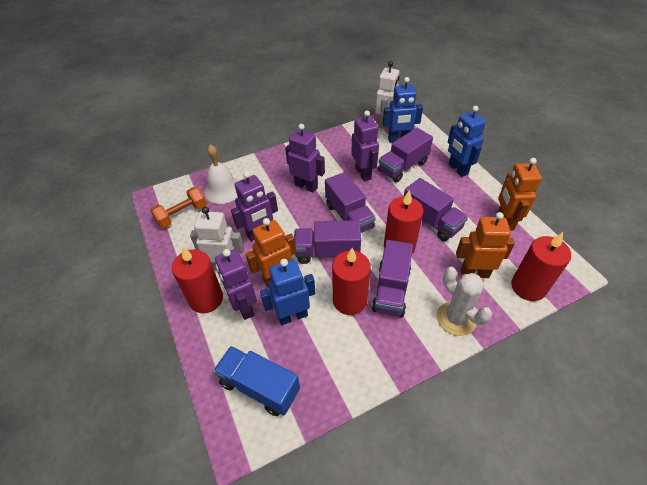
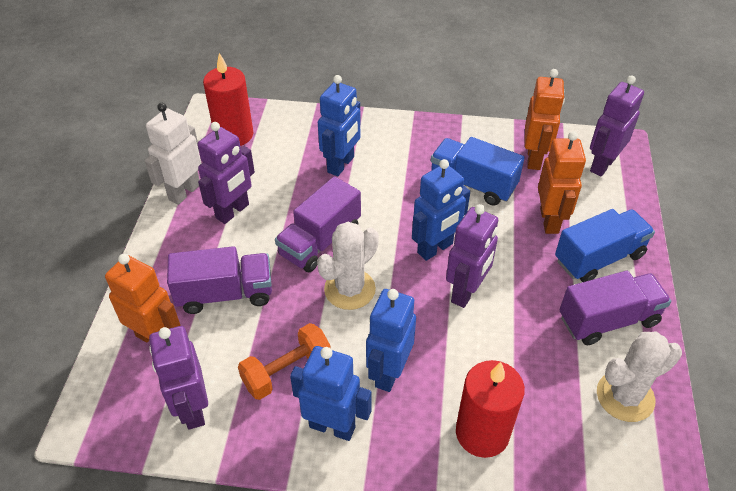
blue robot: 3 -> 4
blue truck: 1 -> 2
purple truck: 5 -> 3
red candle: 4 -> 2
white bell: 1 -> 0
white cactus: 1 -> 2
white robot: 2 -> 1

